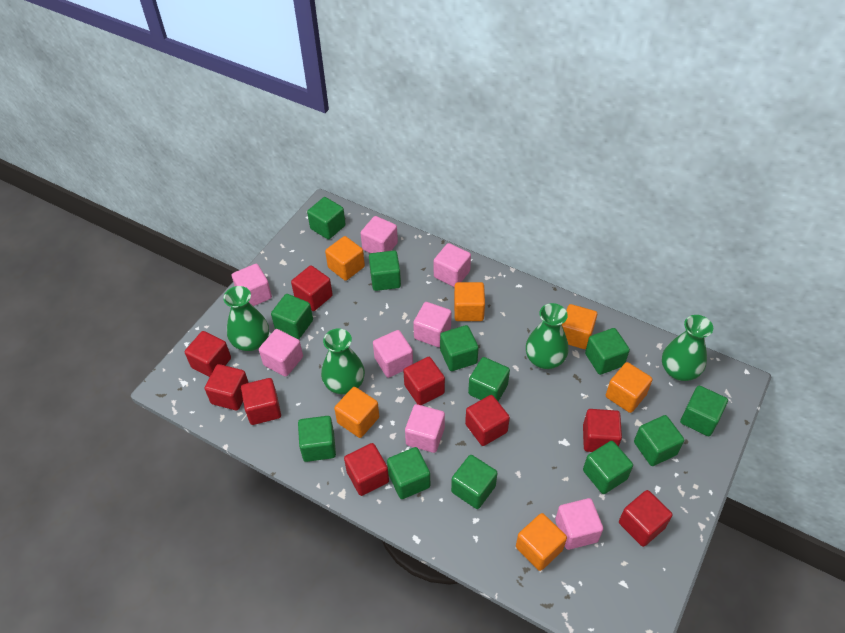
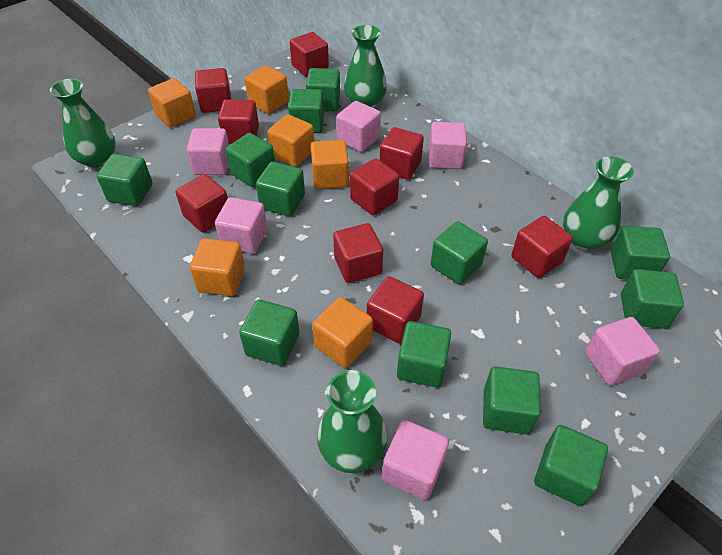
pink cube: 8 -> 6

